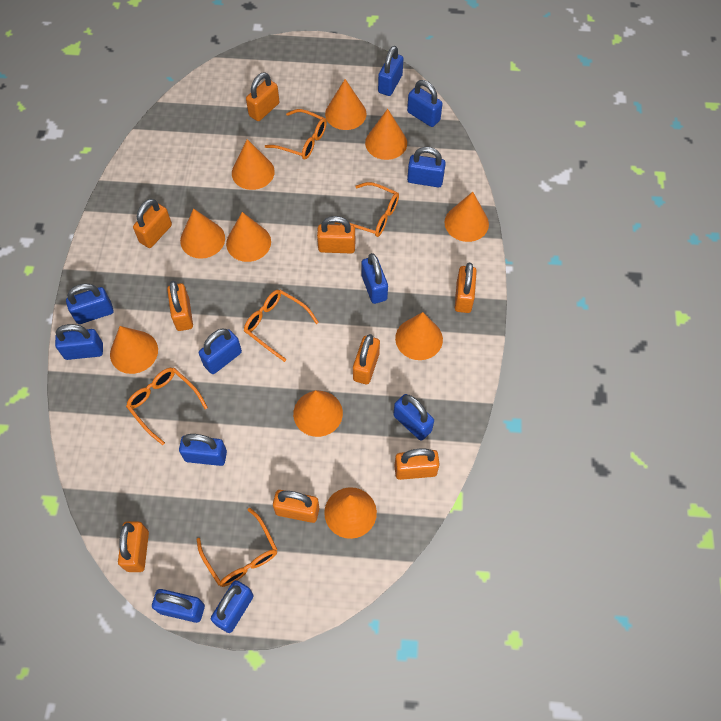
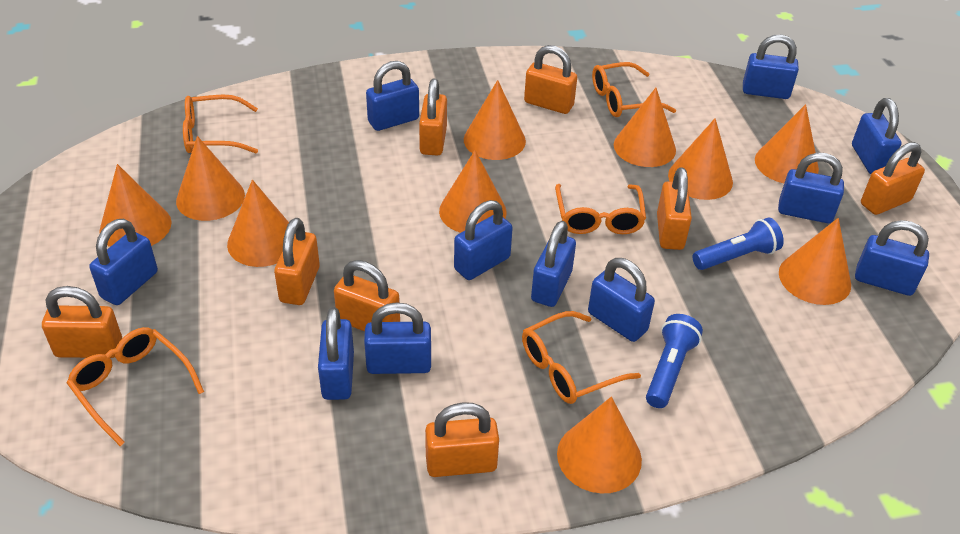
blue flashlight: 0 -> 2
orange padlock: 9 -> 8

